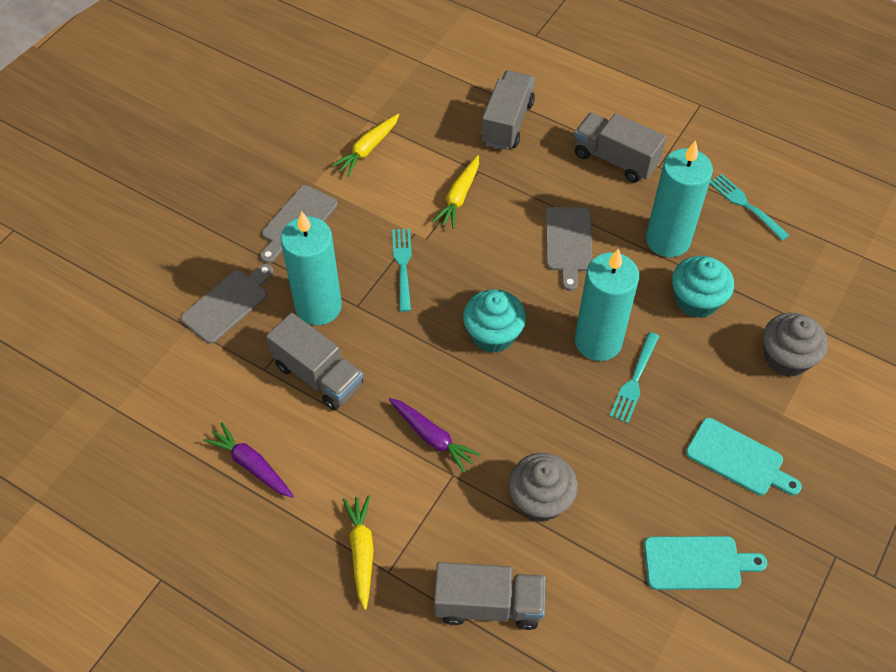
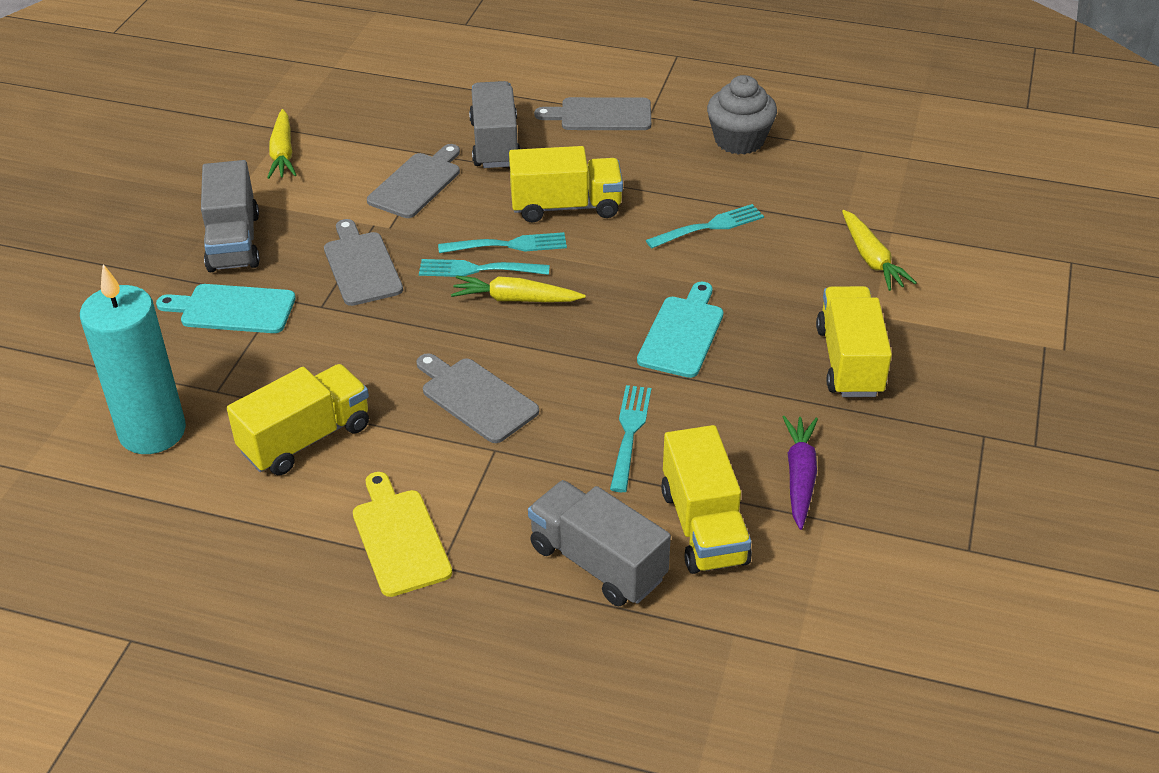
grey cupcake: 2 -> 1
grey cutting board: 3 -> 4
grey truck: 4 -> 3
purple carrot: 2 -> 1
turquoise candle: 3 -> 1
turquoise cupcake: 2 -> 0
turquoise fork: 3 -> 4
yellow cutting board: 0 -> 1
yellow truck: 0 -> 4

